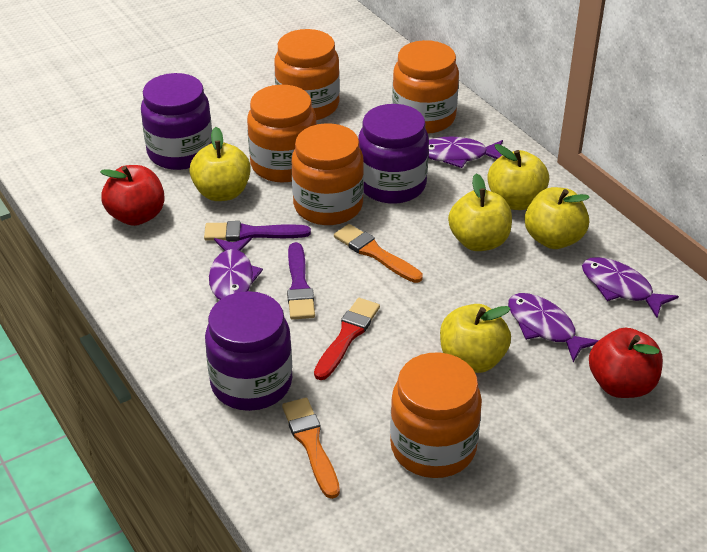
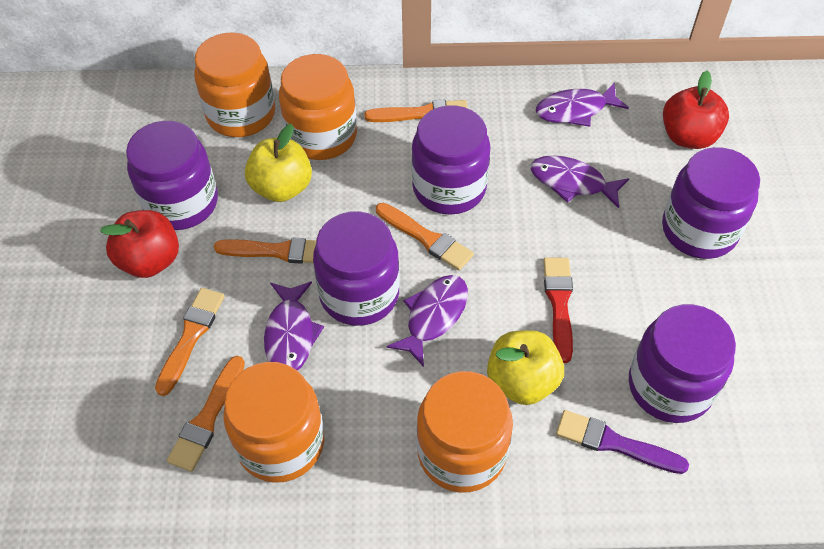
orange brush: 2 -> 5
orange jar: 5 -> 4
purple brush: 2 -> 1
purple jar: 3 -> 5
yellow apple: 5 -> 2

